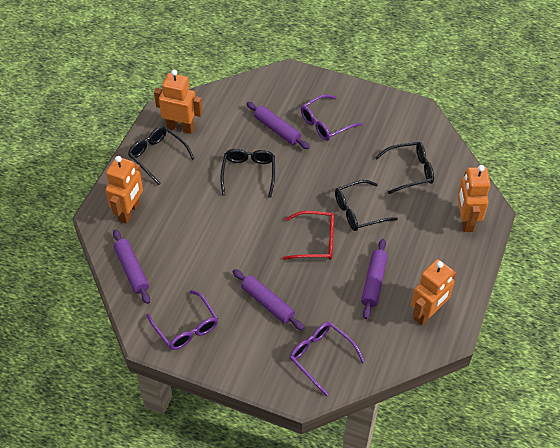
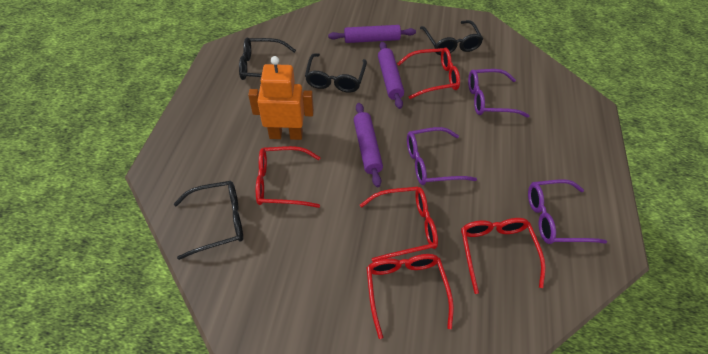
orange robot: 4 -> 1
purple rolling pin: 4 -> 3
red glasses: 1 -> 5

